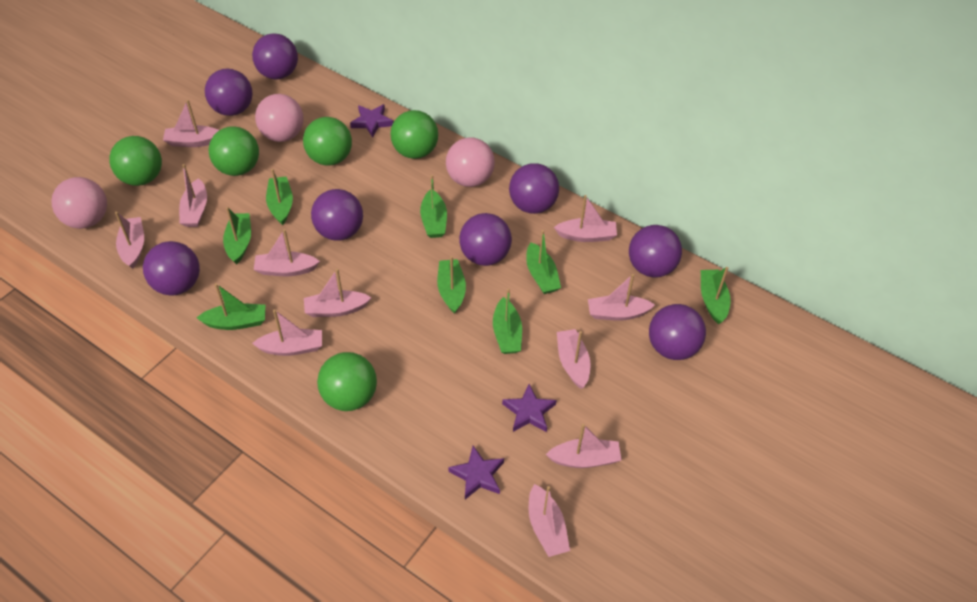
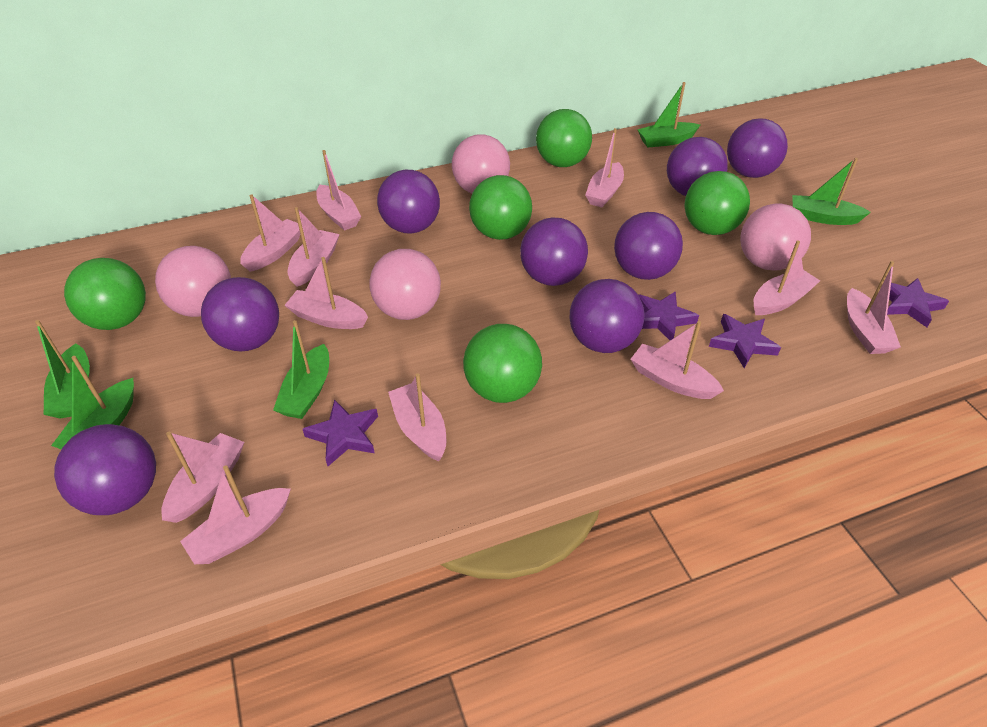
green boat: 8 -> 5
pink ball: 3 -> 4
purple star: 3 -> 4

